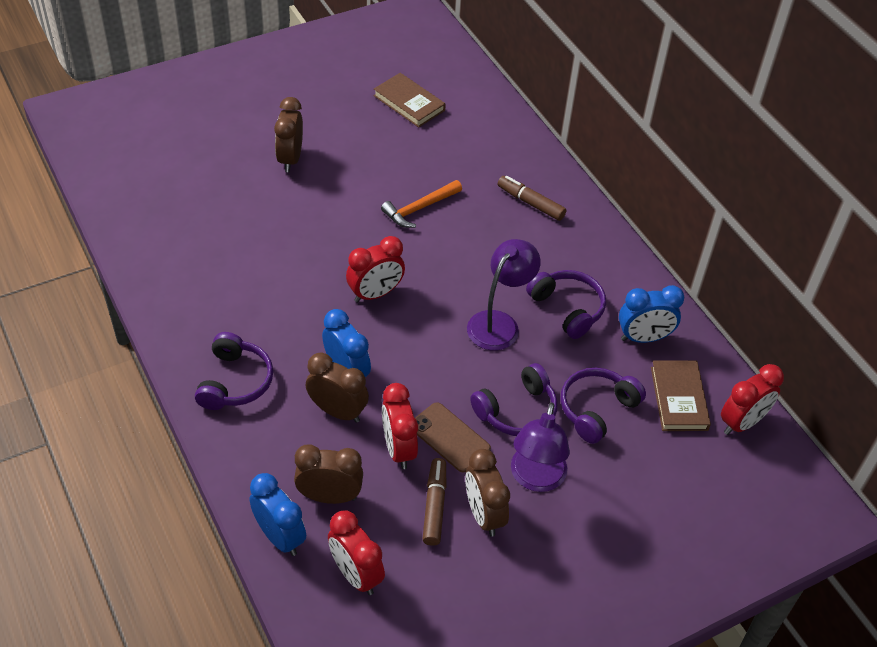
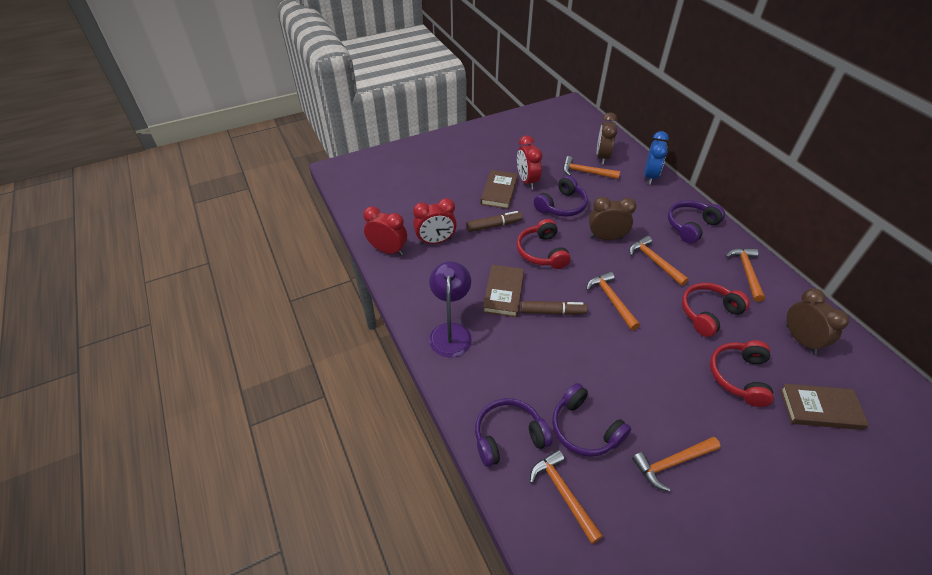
blue clock: 3 -> 1
brown book: 2 -> 3
brown clock: 4 -> 3
brown phone: 1 -> 0
orange hammer: 1 -> 6
purple lamp: 2 -> 1
red clock: 4 -> 3
red headphones: 0 -> 3

